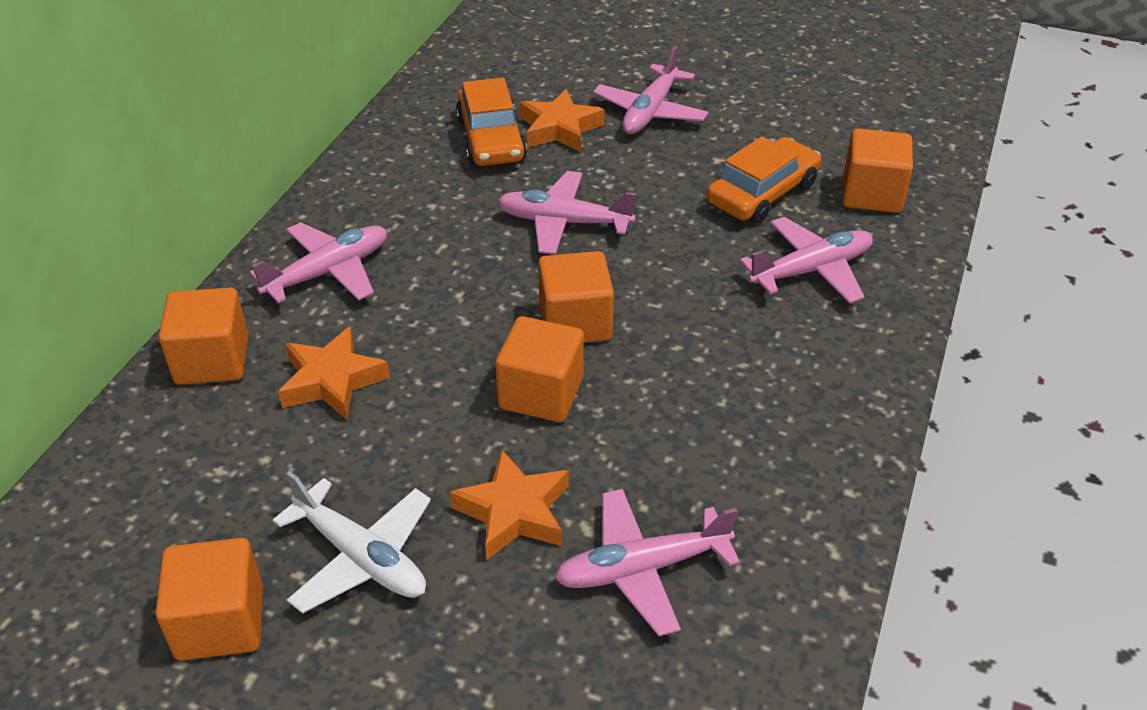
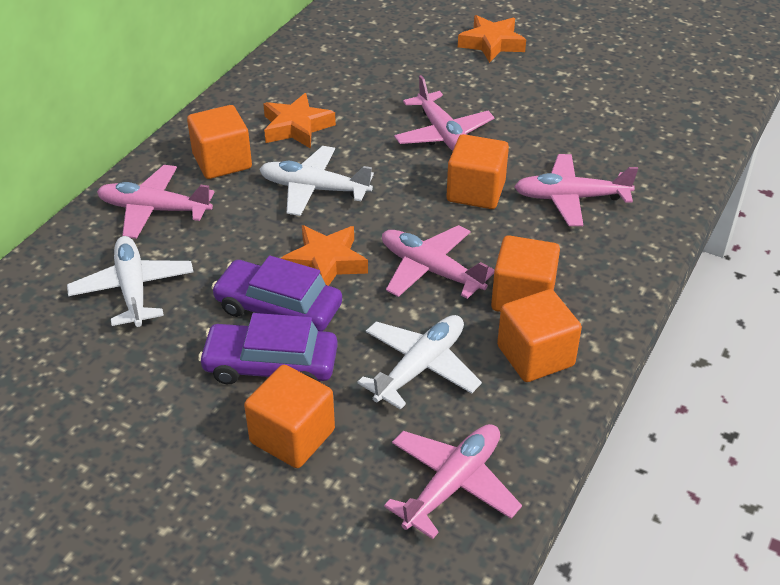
orange car: 2 -> 0
purple car: 0 -> 2
white plane: 1 -> 3

